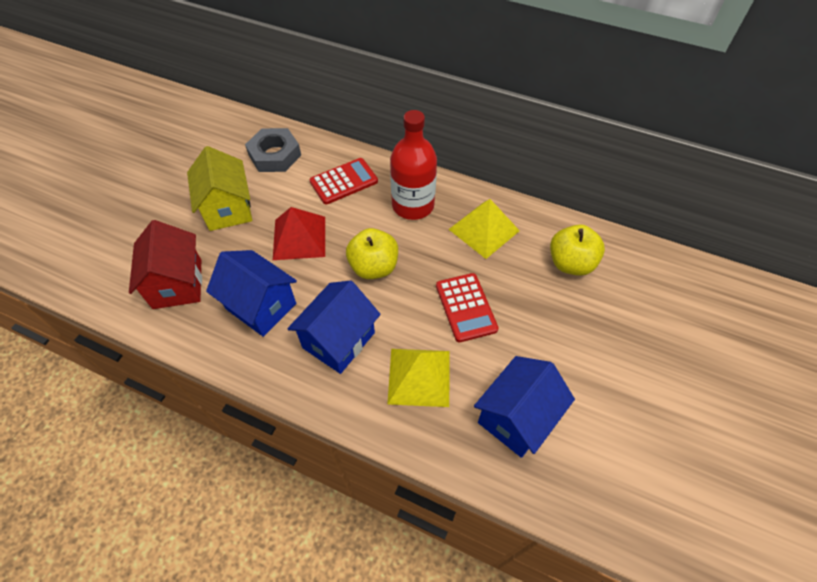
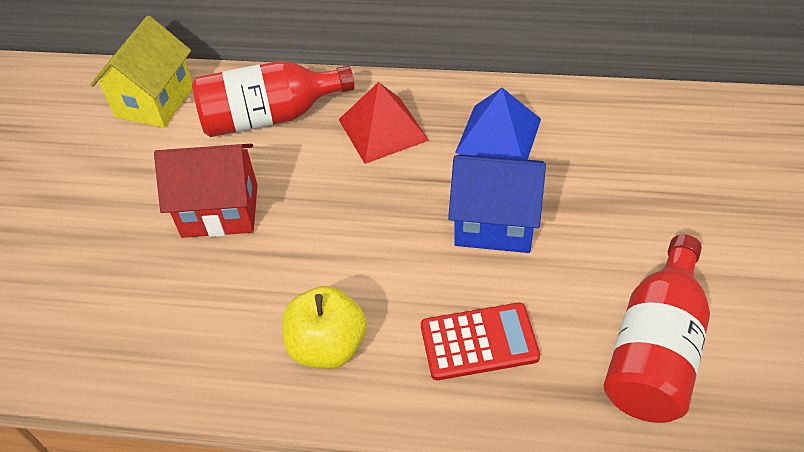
blue house: 3 -> 1
blue pyramid: 0 -> 1
grey nut: 1 -> 0
red bottle: 1 -> 2
red calculator: 2 -> 1
yellow apple: 2 -> 1
yellow pyramid: 2 -> 0

